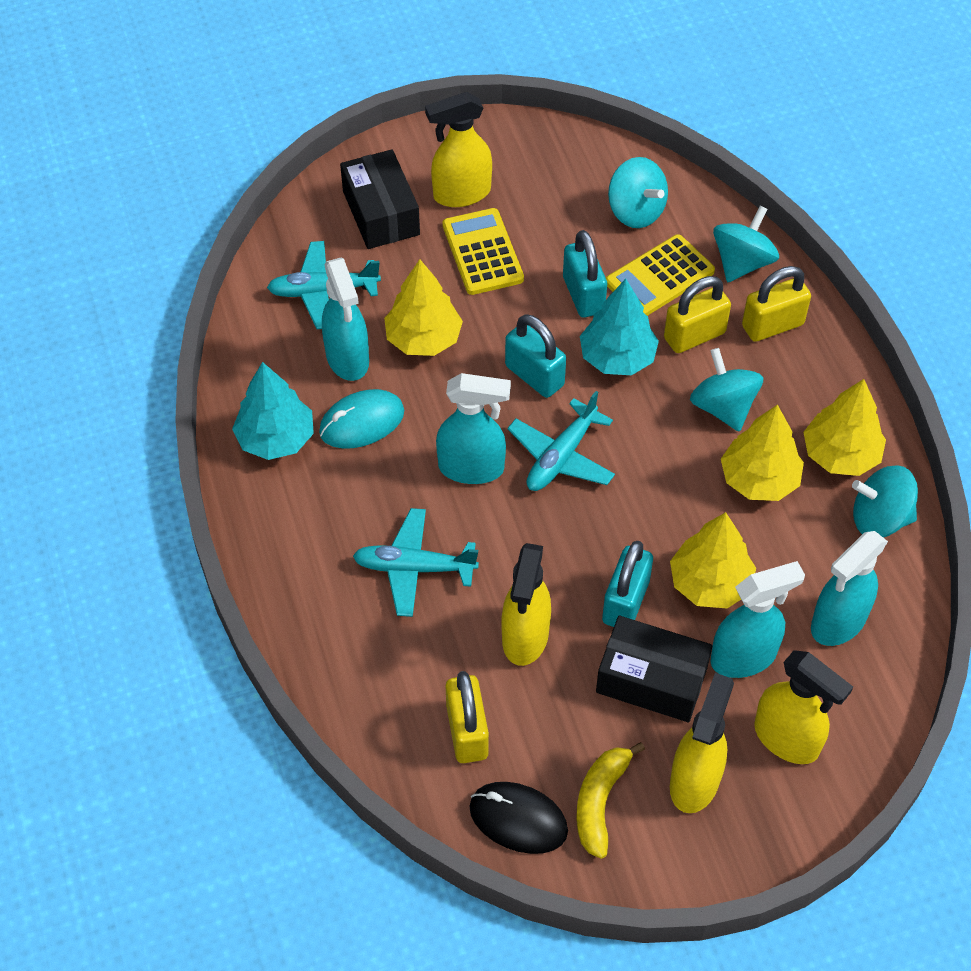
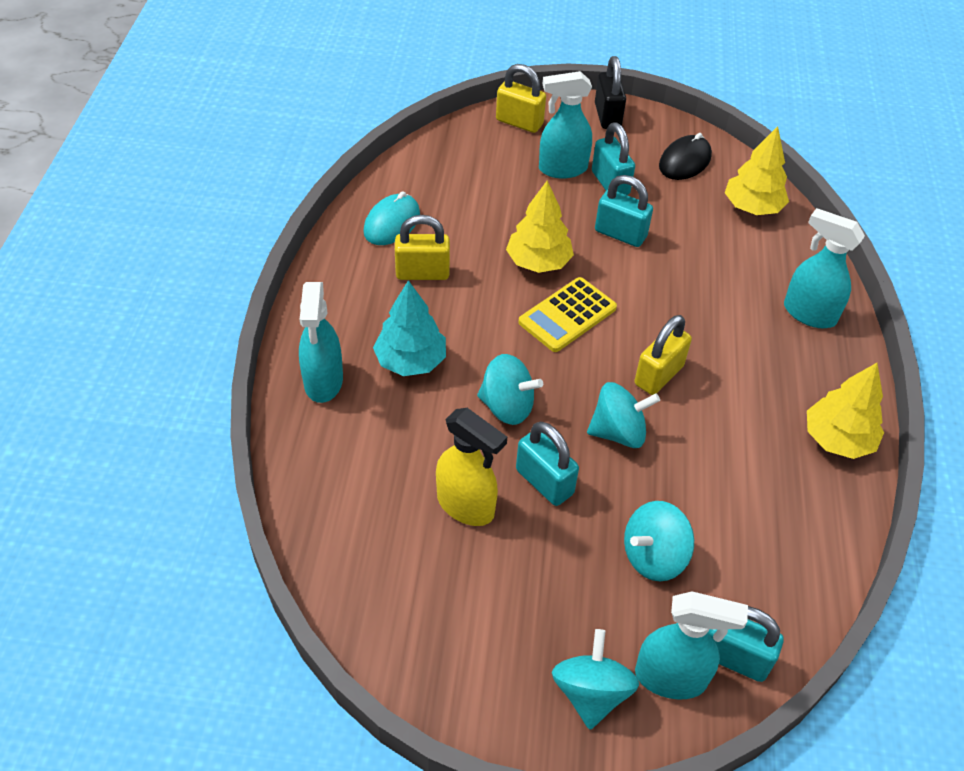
black box: 2 -> 0
black padlock: 0 -> 1
turquoise padlock: 3 -> 4
turquoise plane: 3 -> 0
turquoise tree: 2 -> 1
yellow banana: 1 -> 0
yellow calculator: 2 -> 1
yellow spray bottle: 4 -> 1
yellow tree: 4 -> 3

